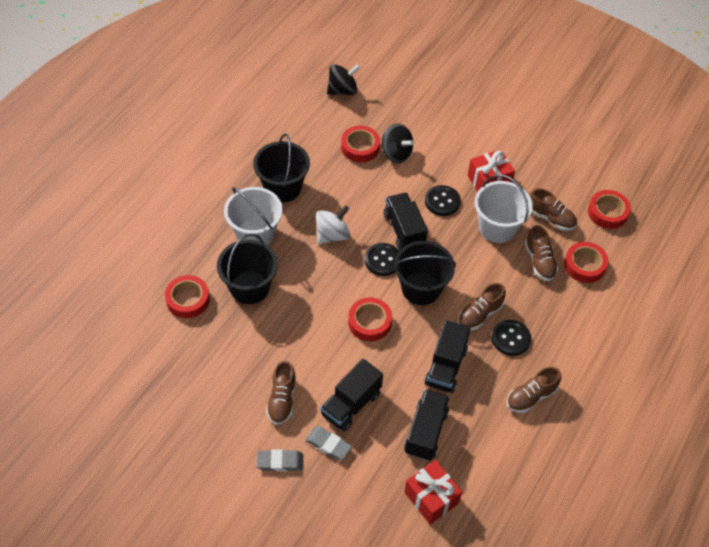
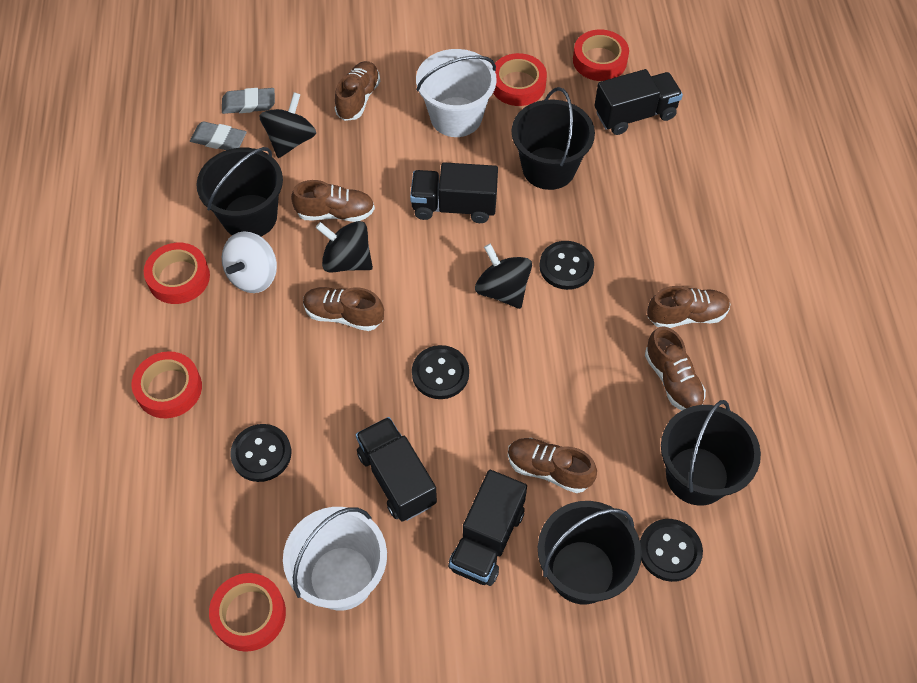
black bucket: 3 -> 4
black button: 3 -> 4
black spinning top: 2 -> 3
brown shoe: 5 -> 6
red gift: 2 -> 0

